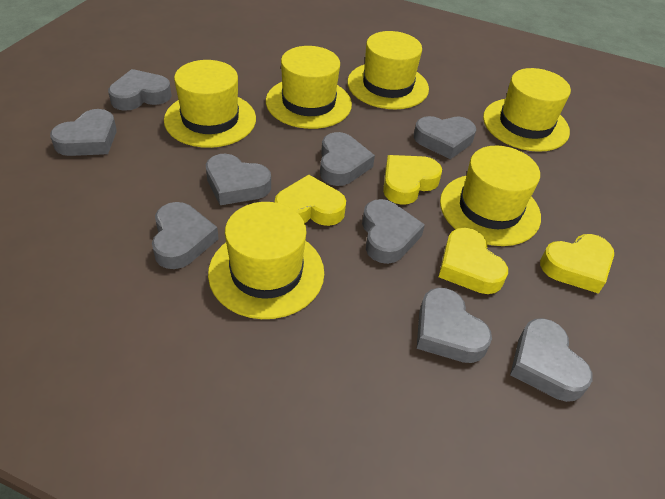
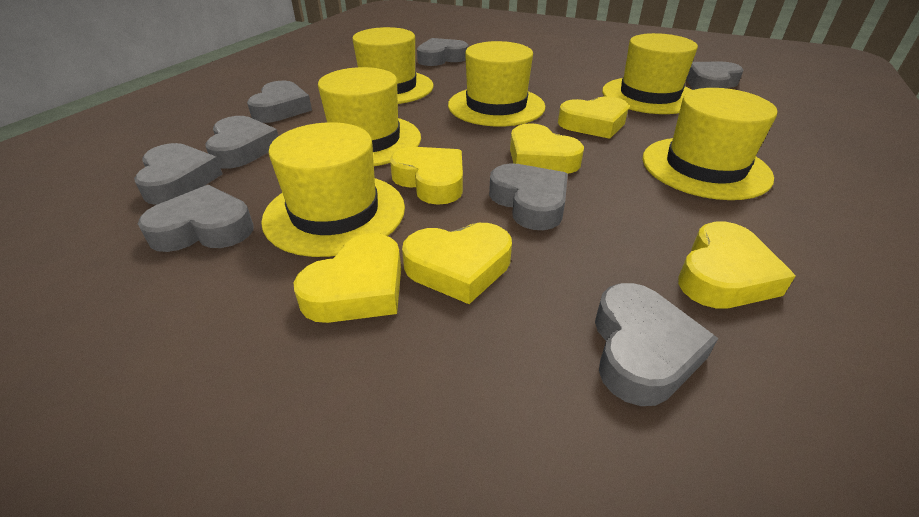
grey heart: 9 -> 8
yellow heart: 4 -> 6

